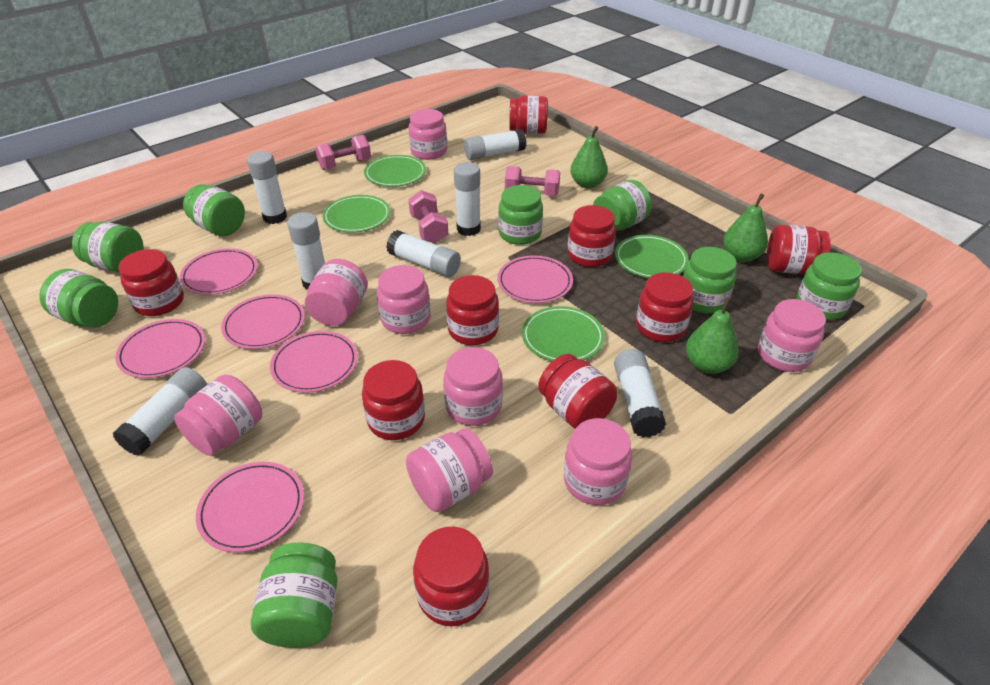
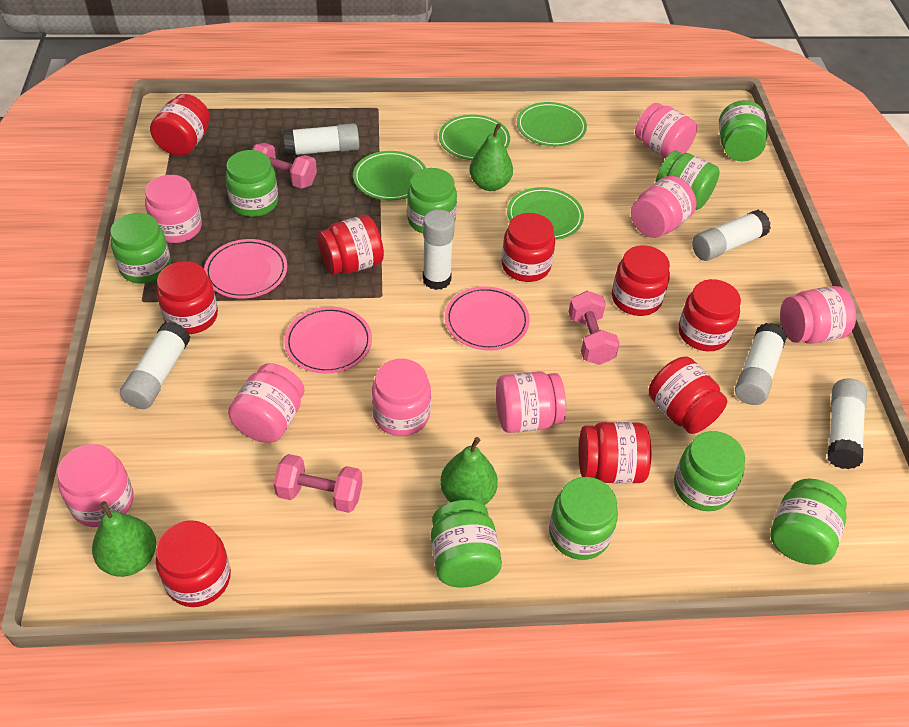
green jar: 8 -> 9
pink plate: 6 -> 3
white glue stick: 7 -> 6

